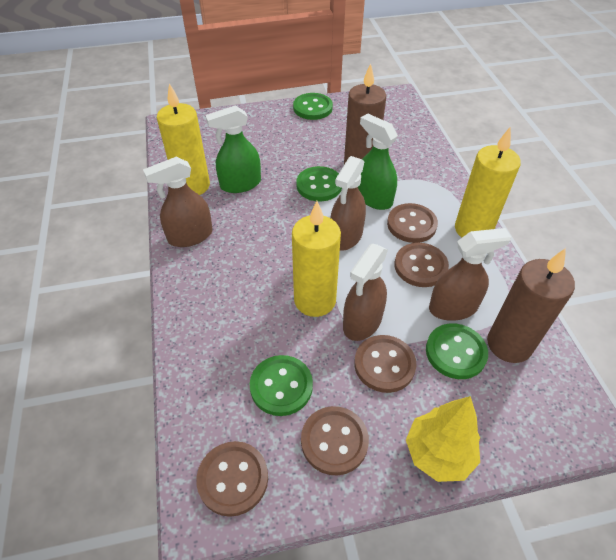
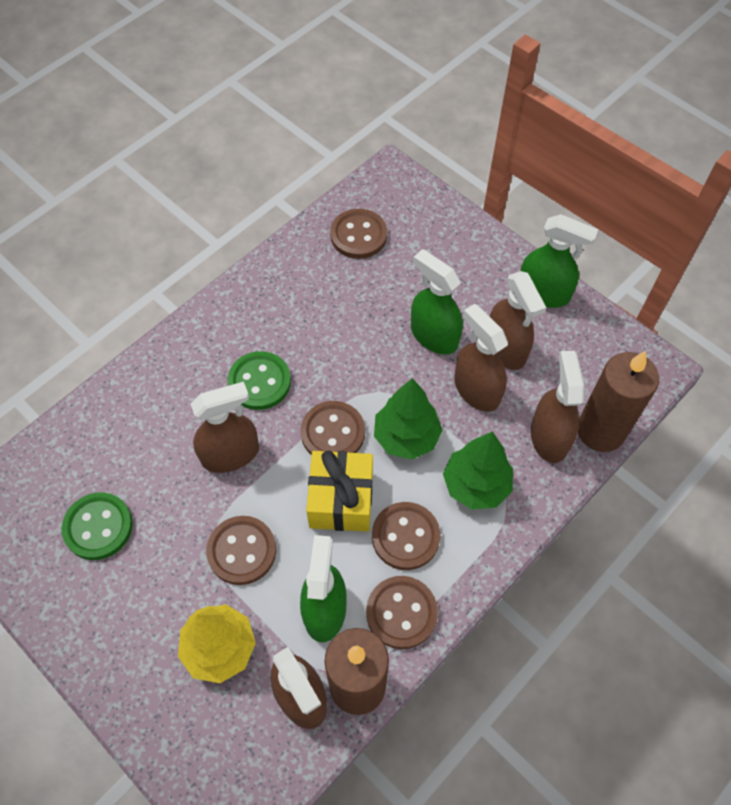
brown spray bottle: 4 -> 5
green button: 4 -> 2
green spray bottle: 2 -> 3
green tree: 0 -> 2
yellow candle: 3 -> 0
yellow gift: 0 -> 1

